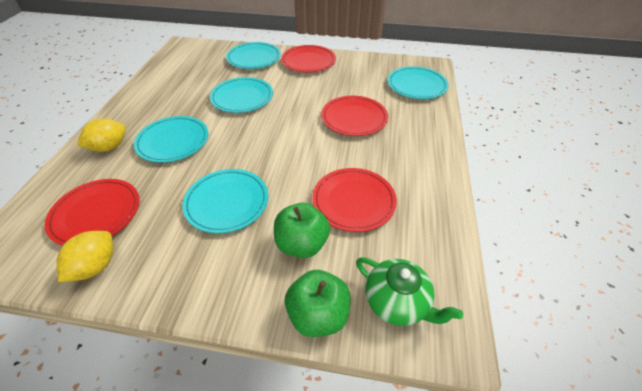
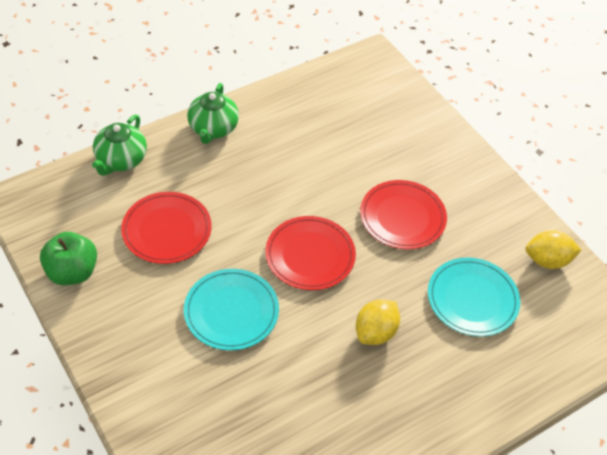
green apple: 2 -> 1
green teapot: 1 -> 2
red plate: 4 -> 3
turquoise plate: 5 -> 2

